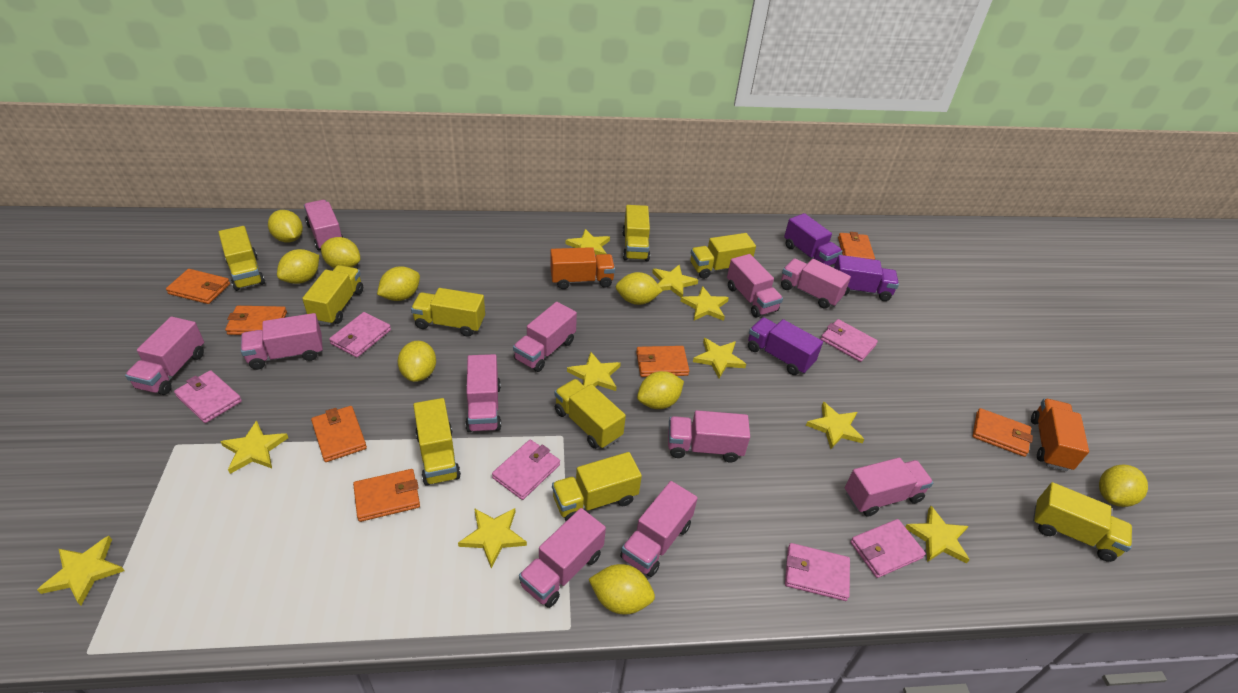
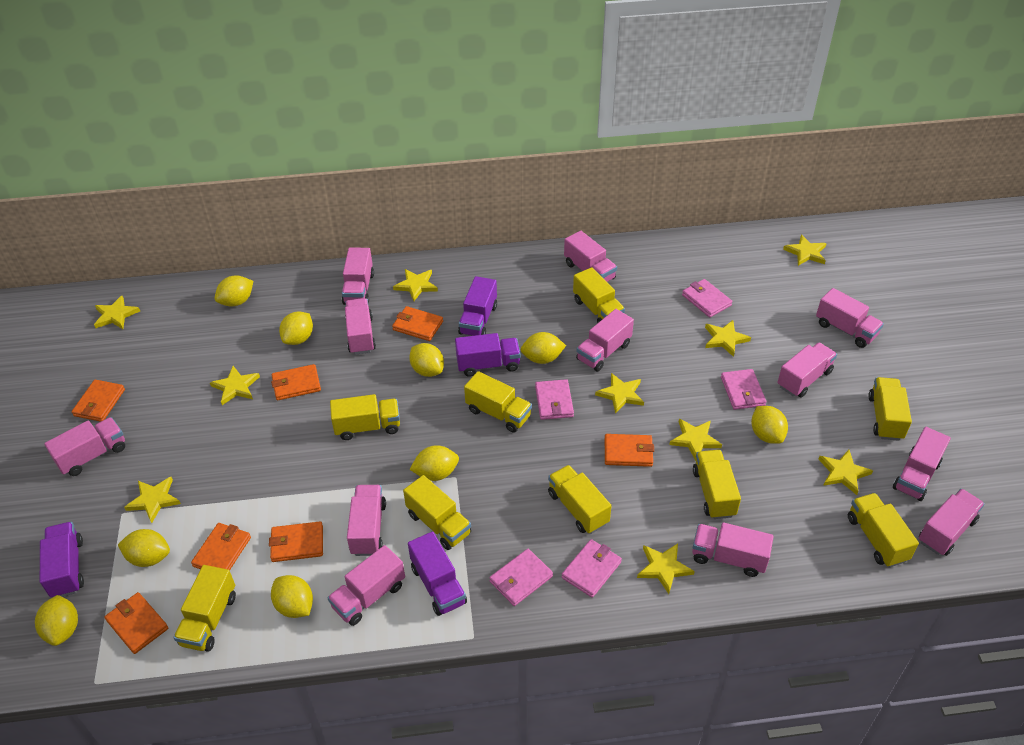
orange truck: 2 -> 0
pink truck: 11 -> 12
pink wallet: 6 -> 5
purple truck: 3 -> 4

